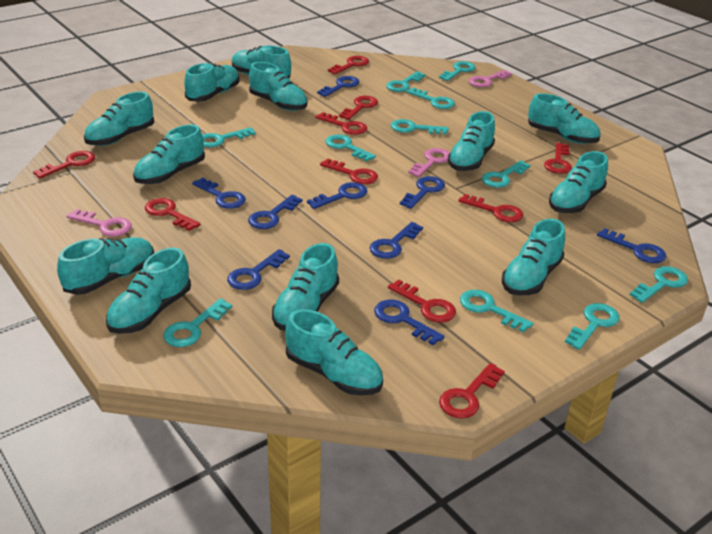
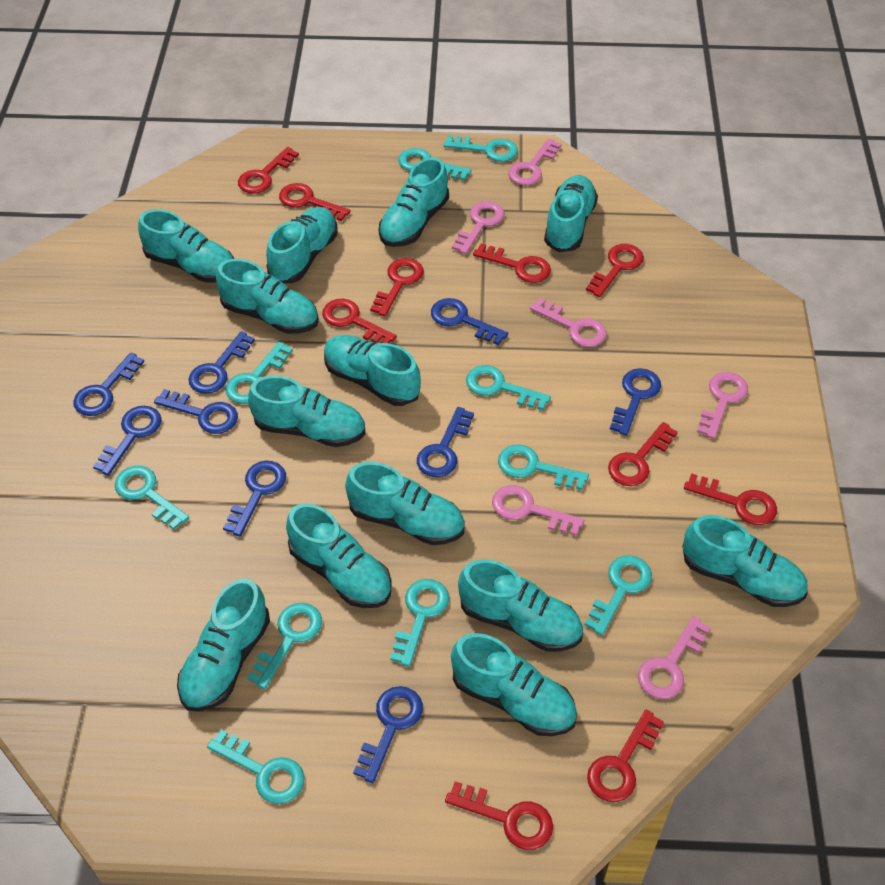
pink key: 3 -> 6
turquoise key: 11 -> 10

